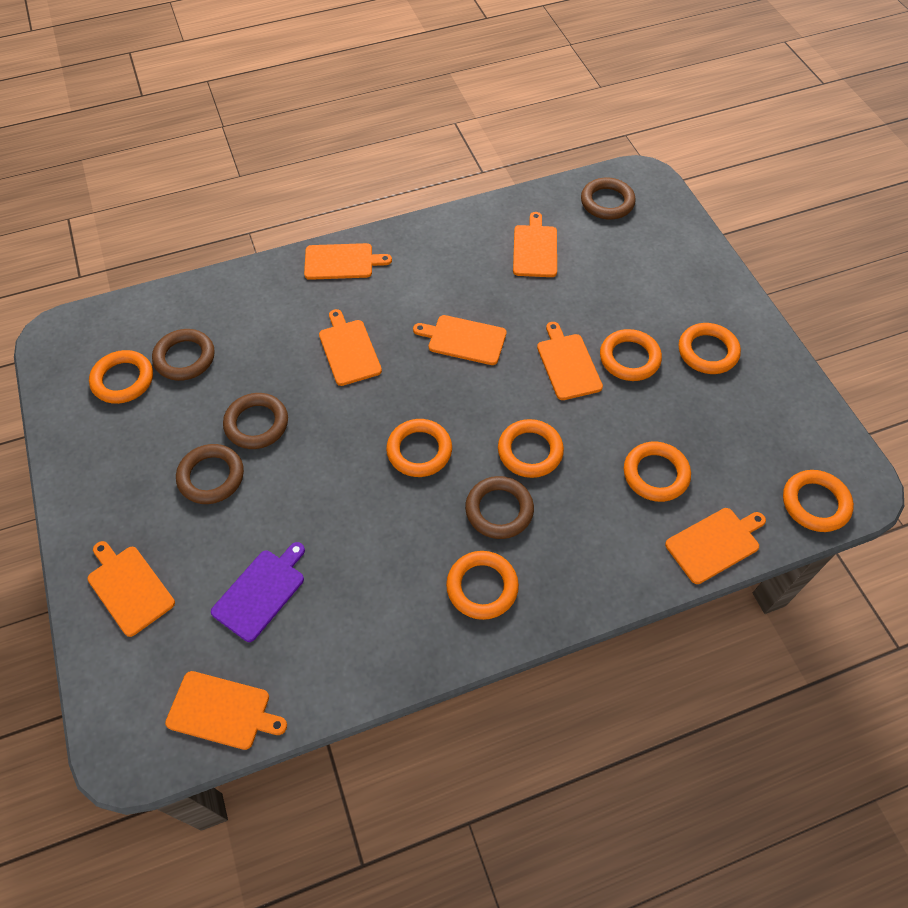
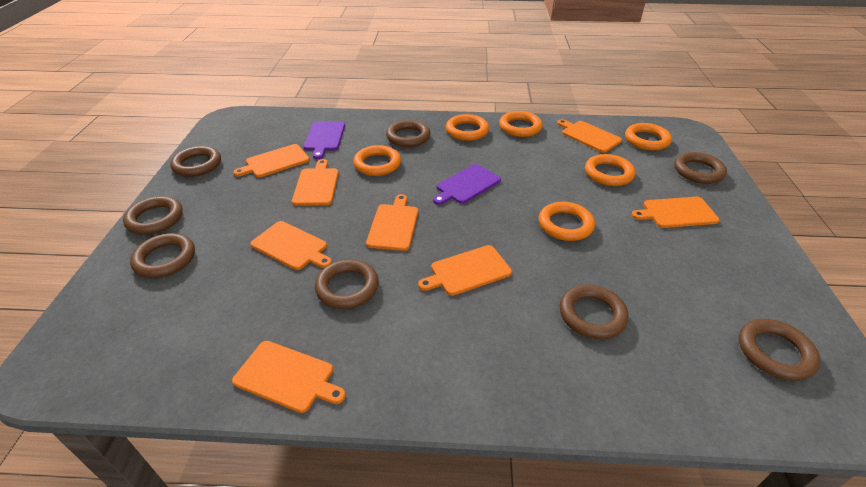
brown ring: 5 -> 8
orange ring: 8 -> 6
purple cutting board: 1 -> 2

